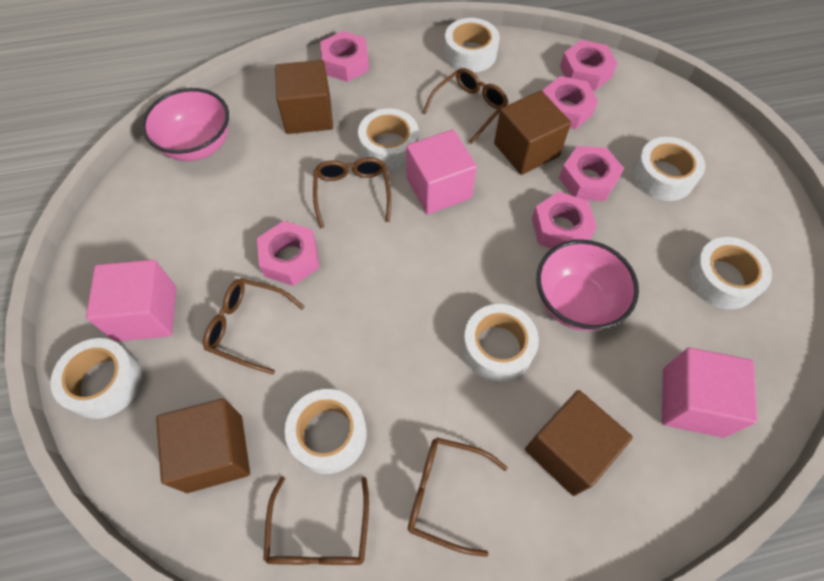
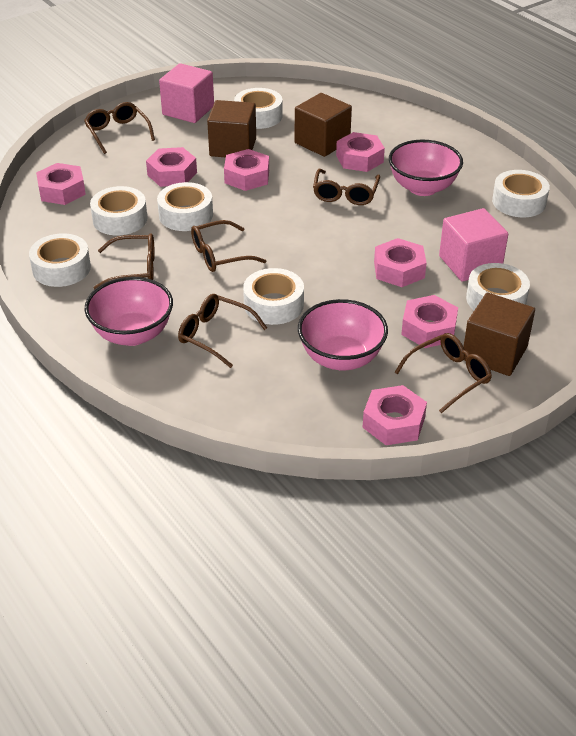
brown cube: 4 -> 3
brown glasses: 5 -> 6
pink bowl: 2 -> 3
pink cube: 3 -> 2
pink nut: 6 -> 7

